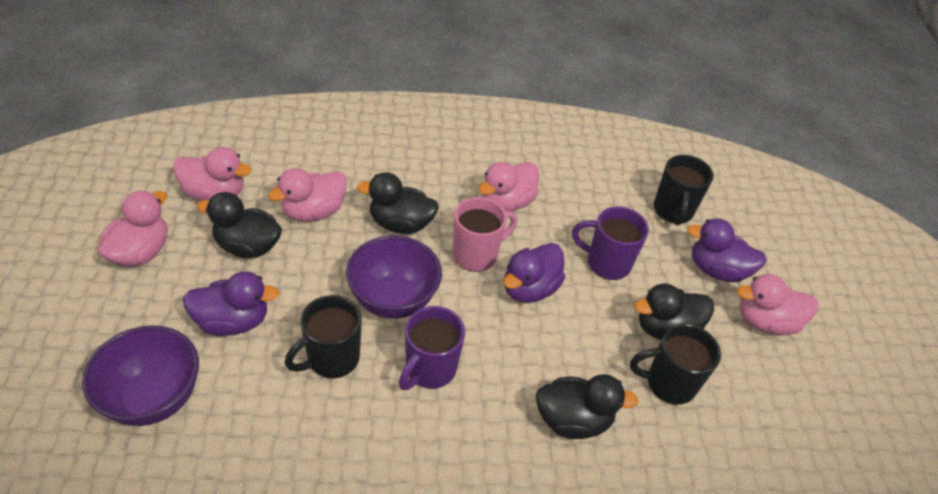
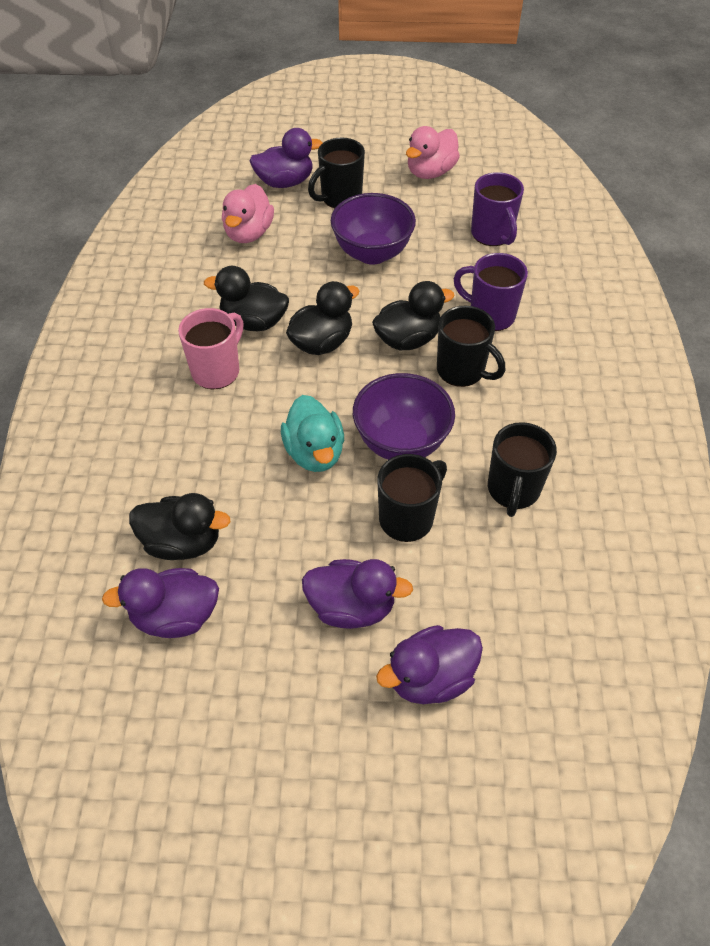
black mug: 3 -> 4
pink duck: 5 -> 2
purple duck: 3 -> 4
turquoise duck: 0 -> 1

